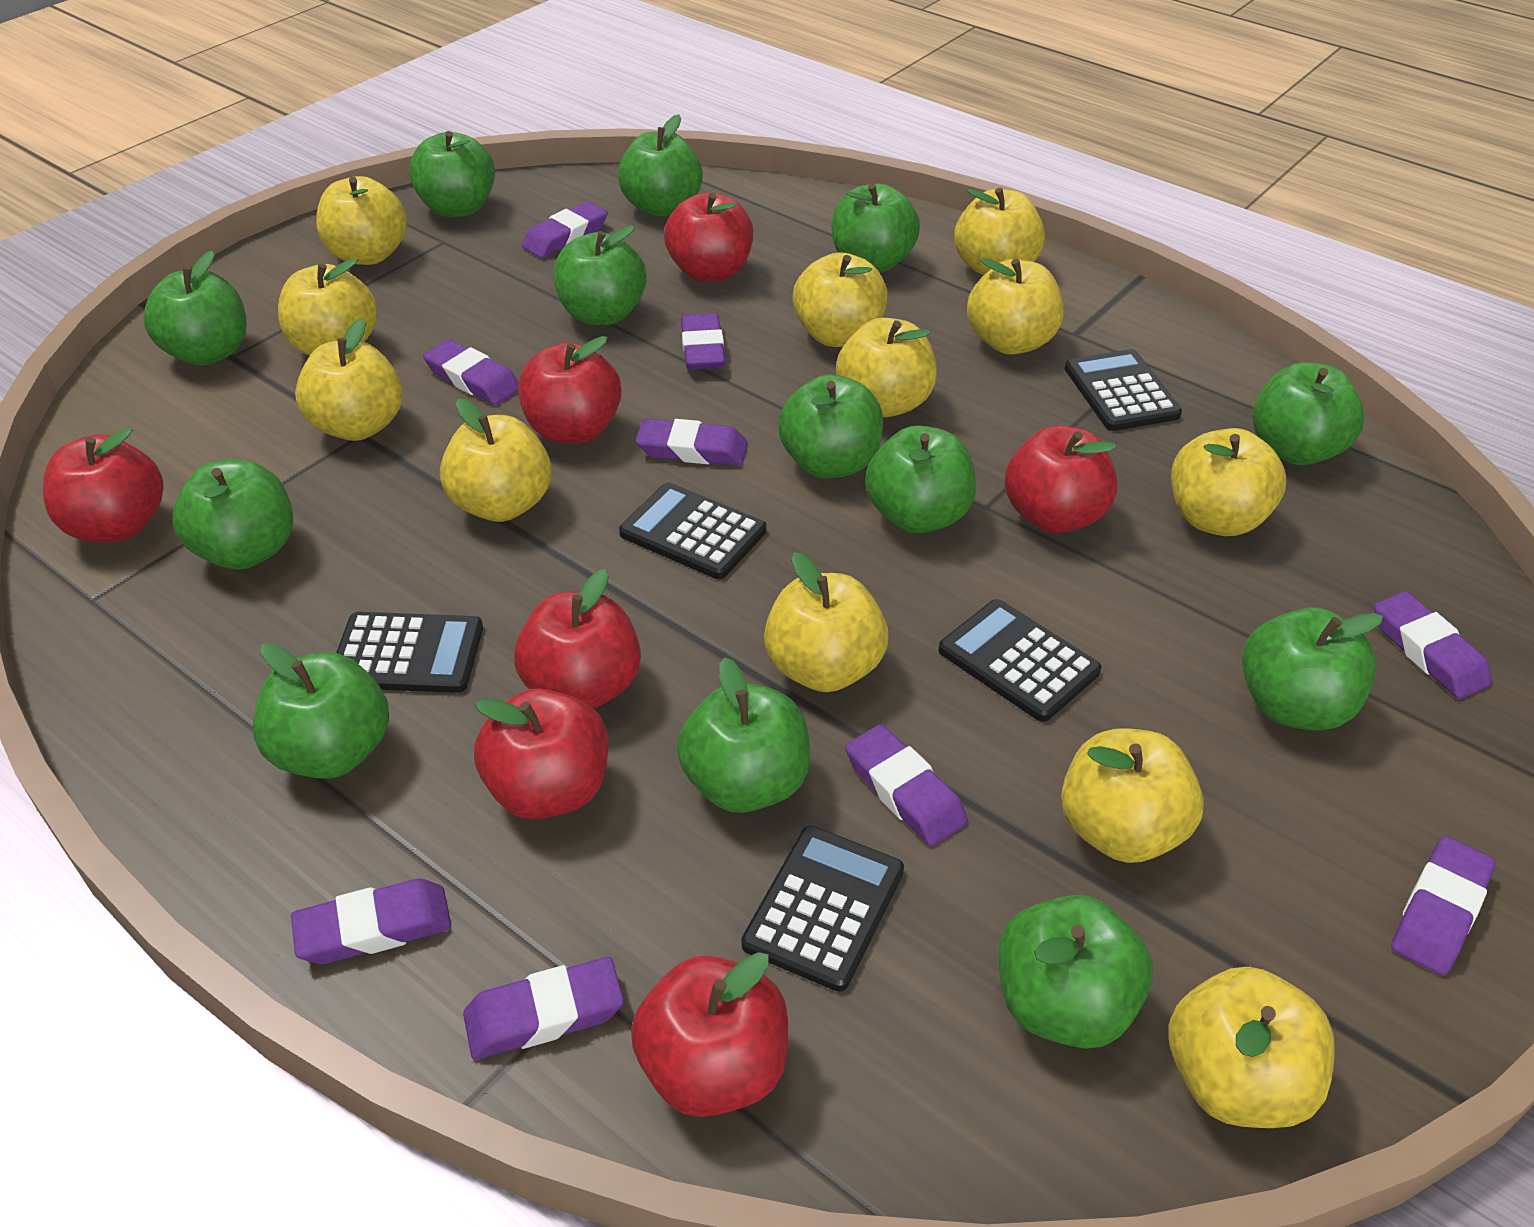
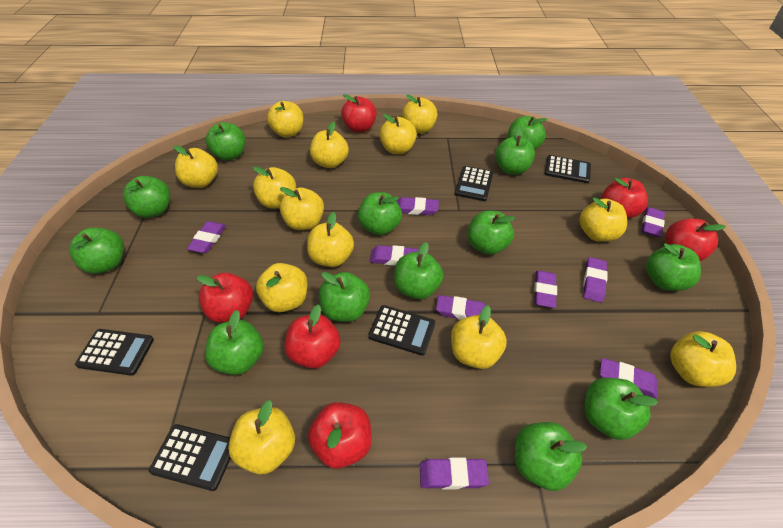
red apple: 7 -> 6
yellow apple: 12 -> 13

